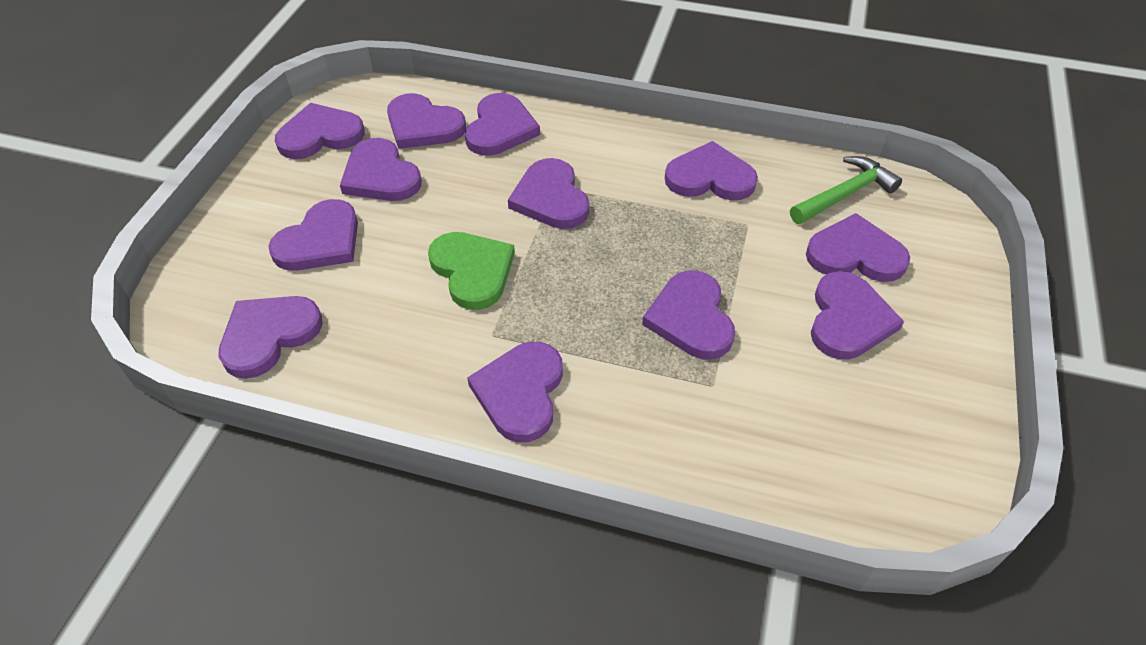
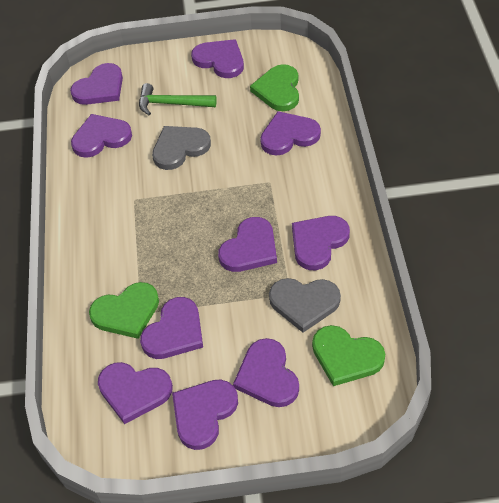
green heart: 1 -> 3
grey heart: 0 -> 2
purple heart: 12 -> 10

